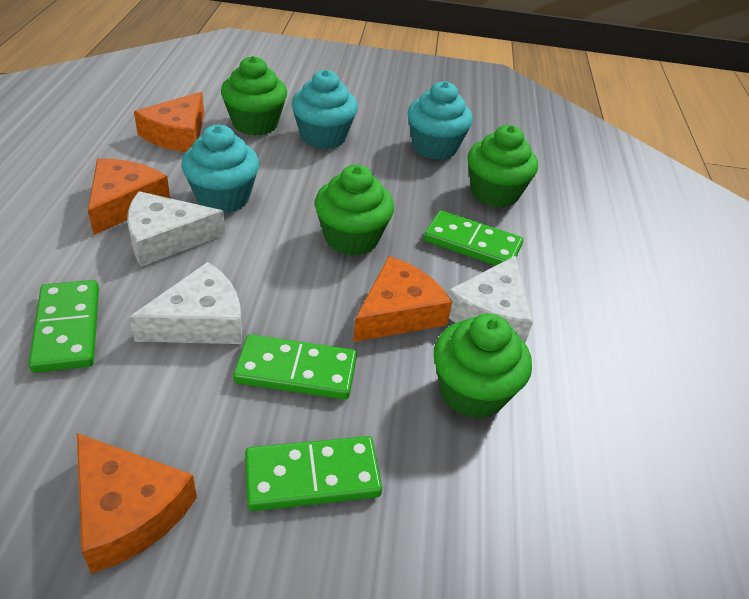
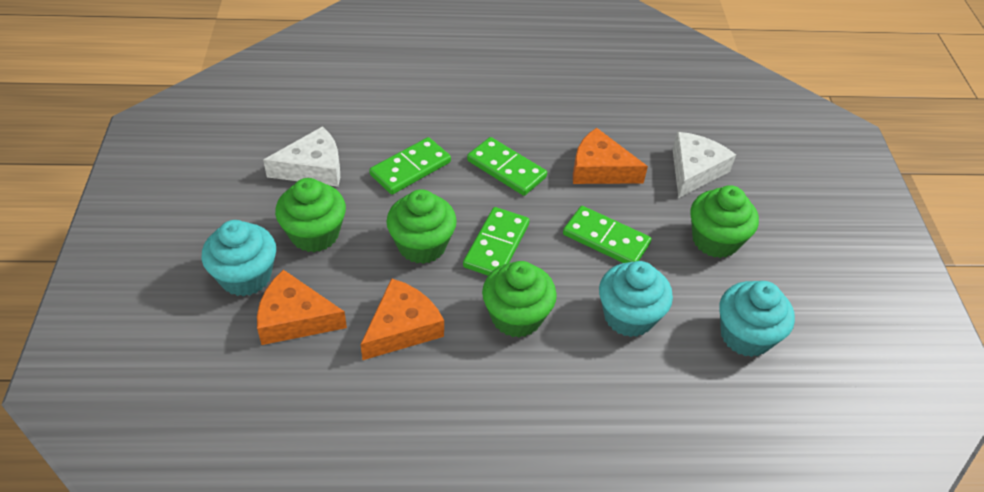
orange cheese: 4 -> 3
white cheese: 3 -> 2

